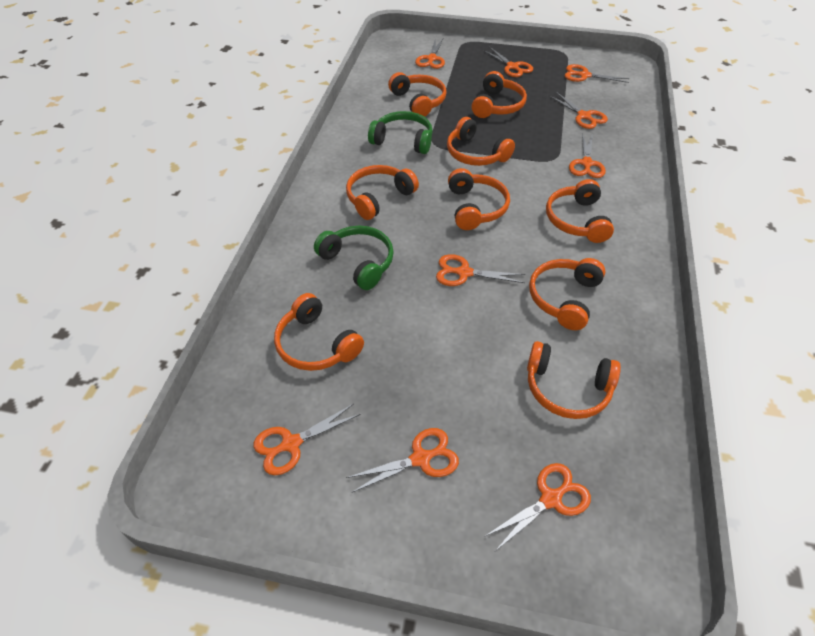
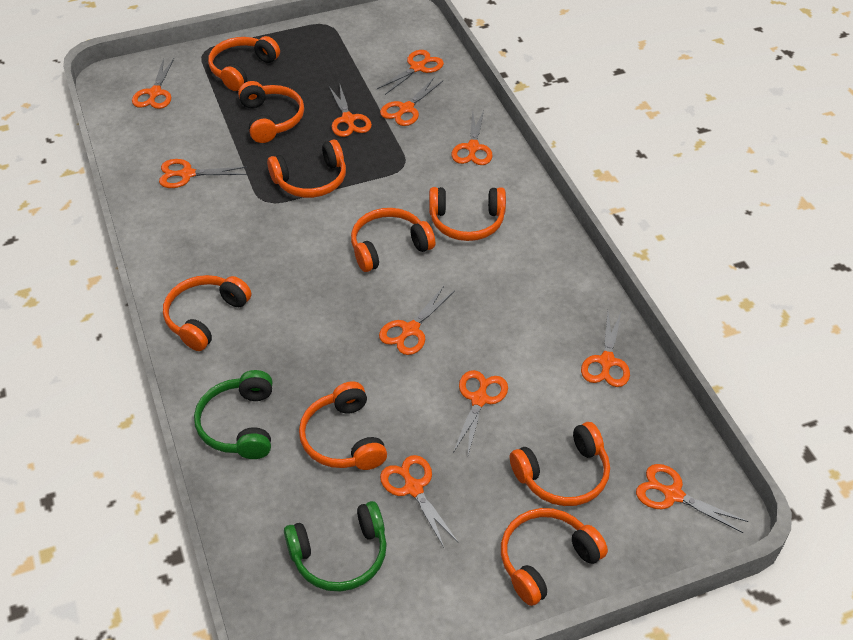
orange scissors: 9 -> 11

